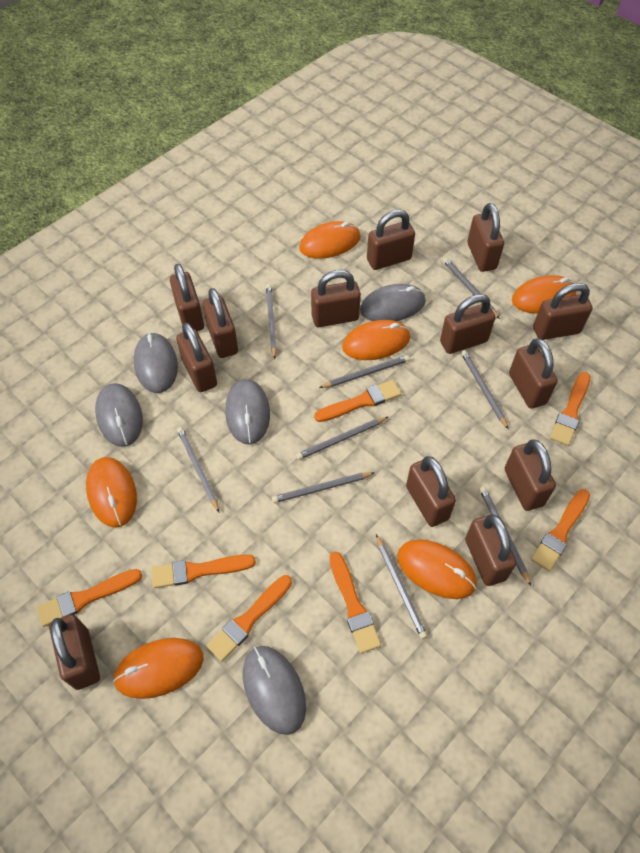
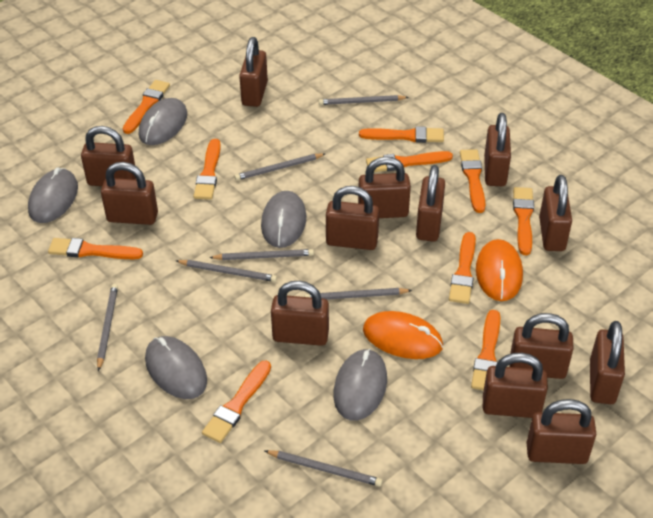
grey pencil: 9 -> 7
orange brush: 7 -> 10
orange mouse: 6 -> 2

